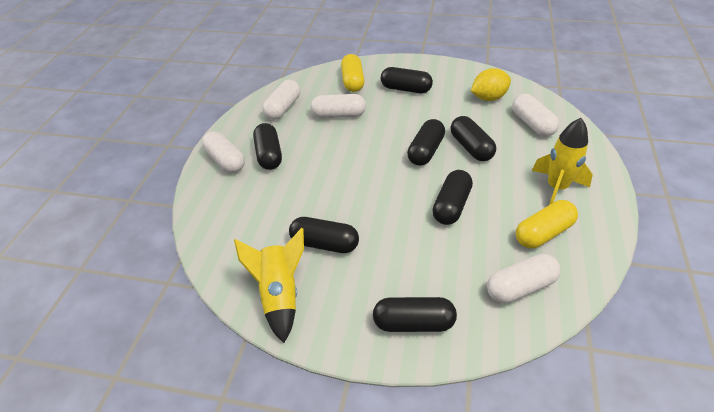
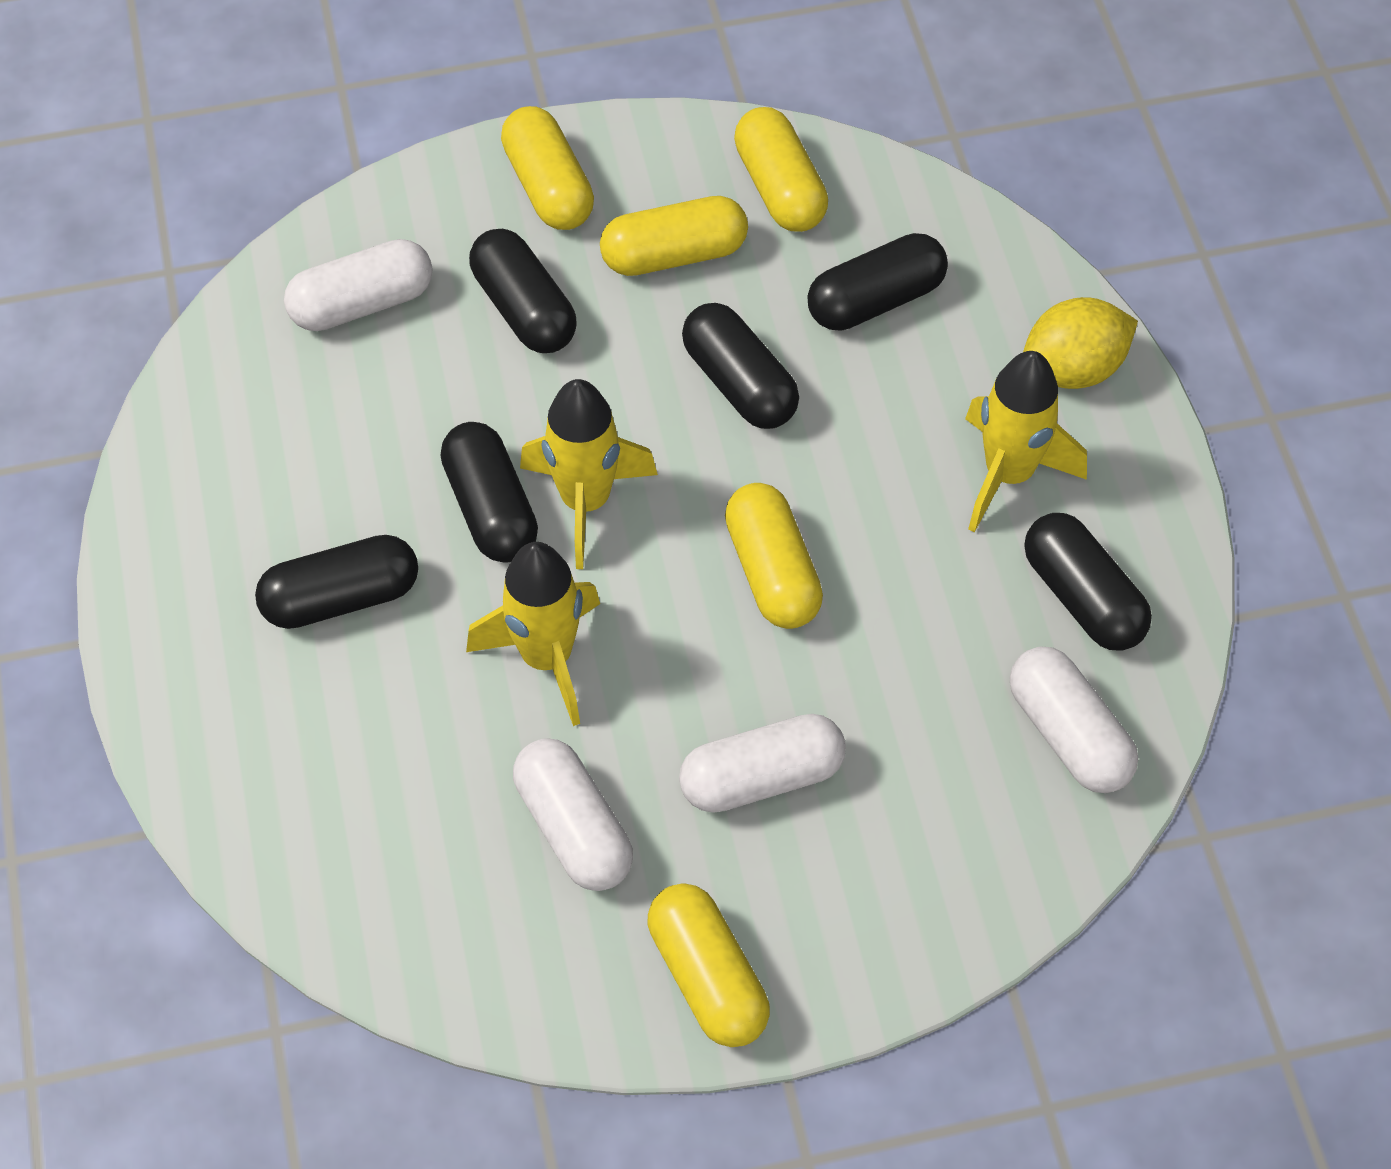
black capsule: 7 -> 6
white capsule: 5 -> 4
yellow capsule: 2 -> 5
yellow rocket: 2 -> 3

